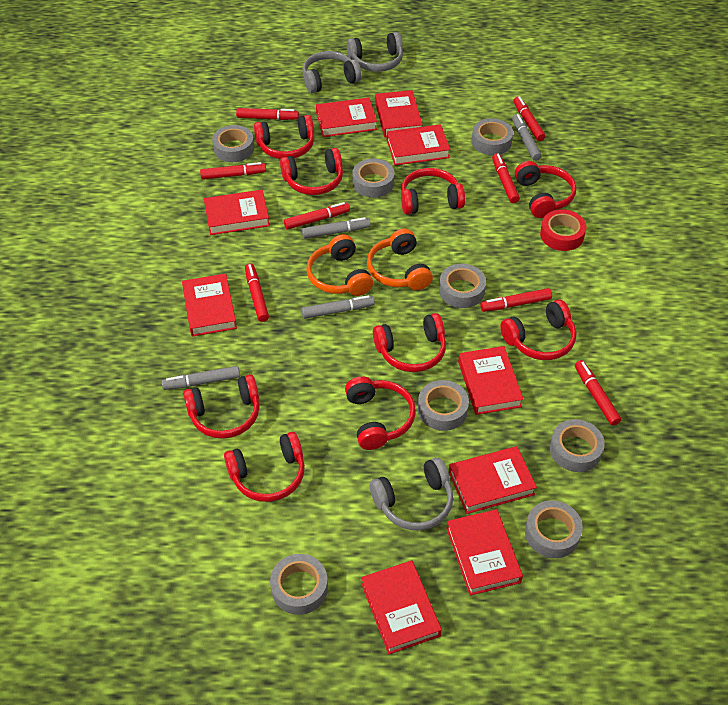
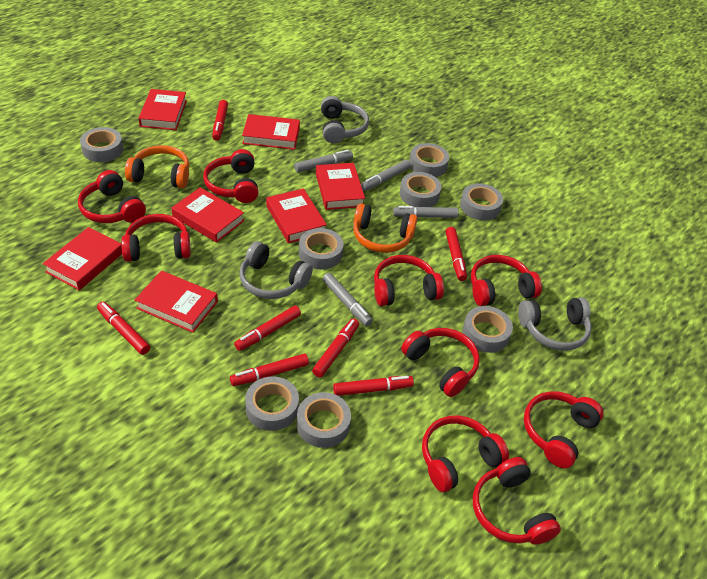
red book: 9 -> 7
red marker: 8 -> 7
red tape: 1 -> 0

